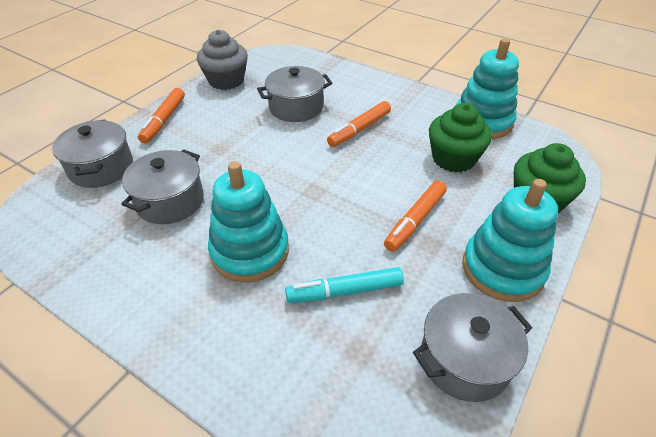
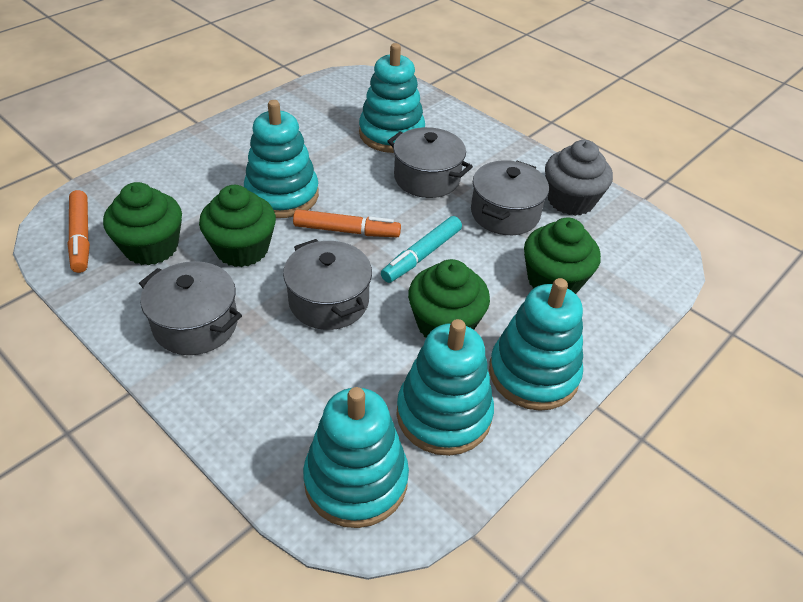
green cupcake: 2 -> 4
orange marker: 3 -> 2
turquoise stacking toy: 3 -> 5

